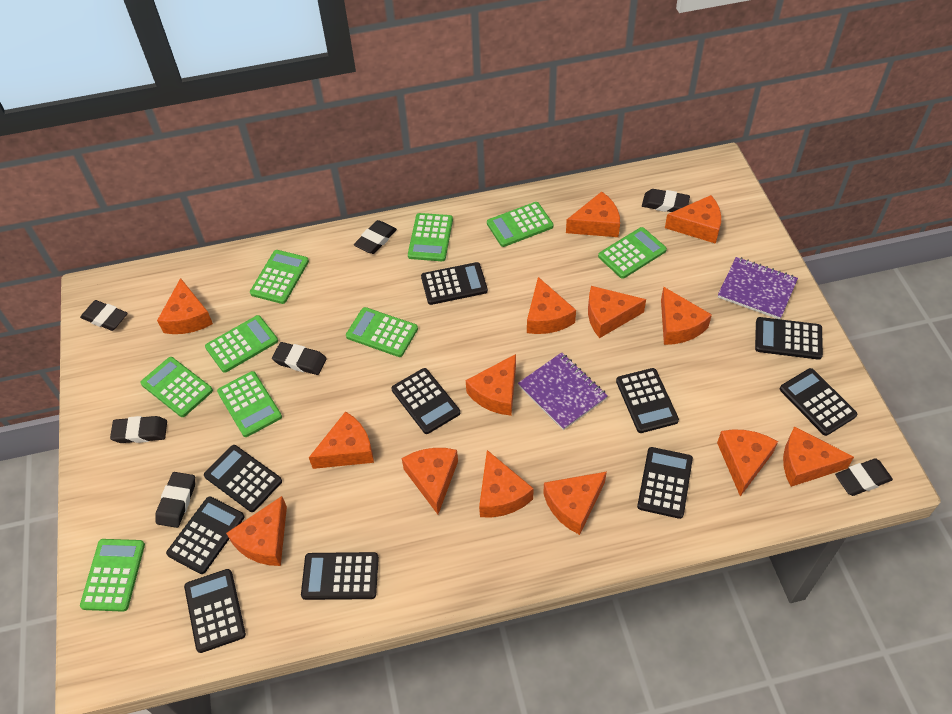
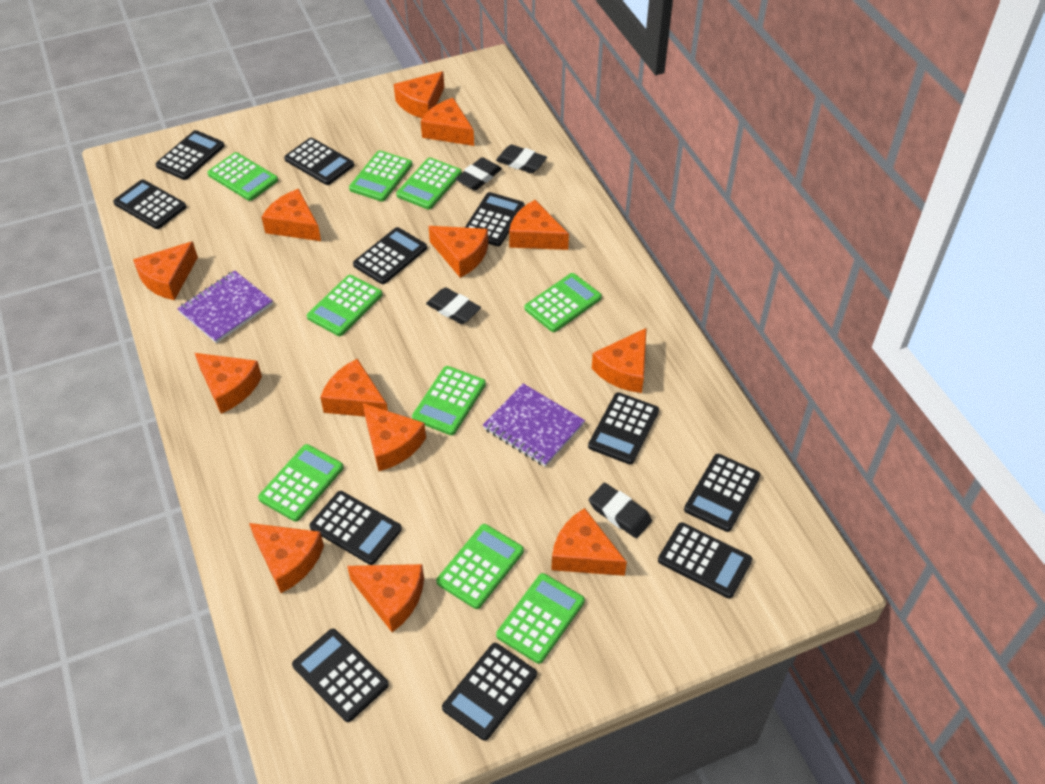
black calculator: 10 -> 11
black eraser: 7 -> 4
orange cheese: 14 -> 13

